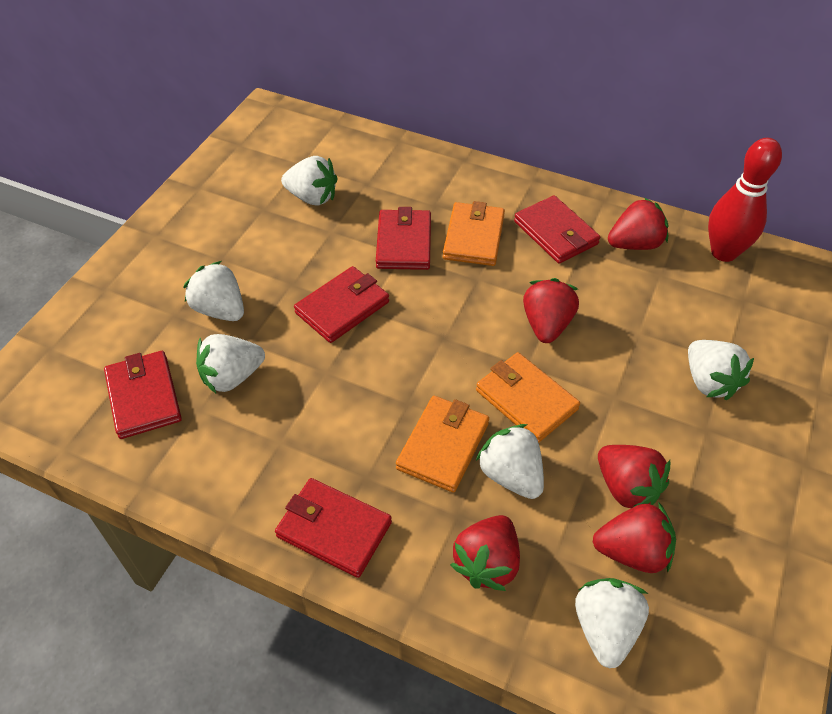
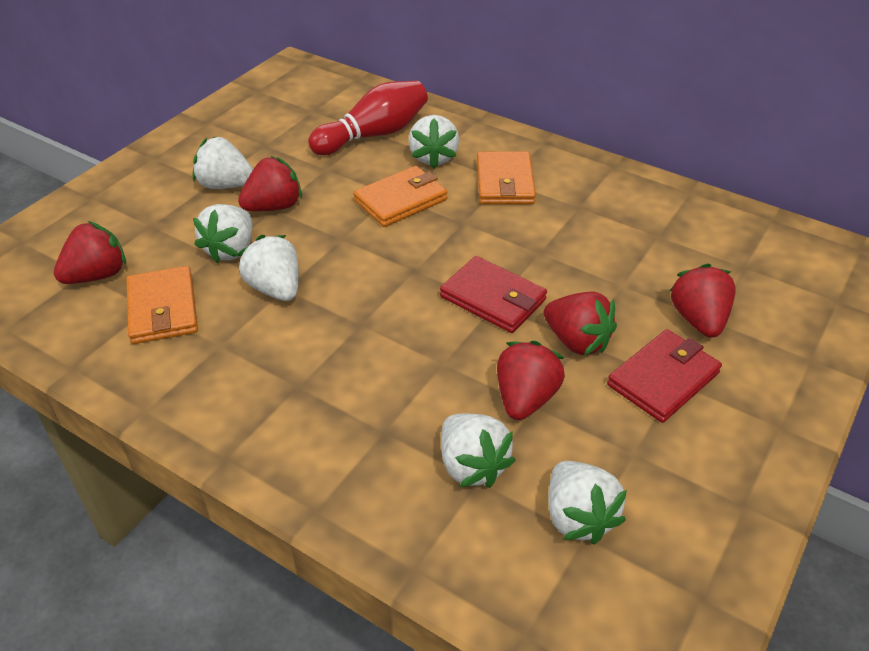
red wallet: 5 -> 2

